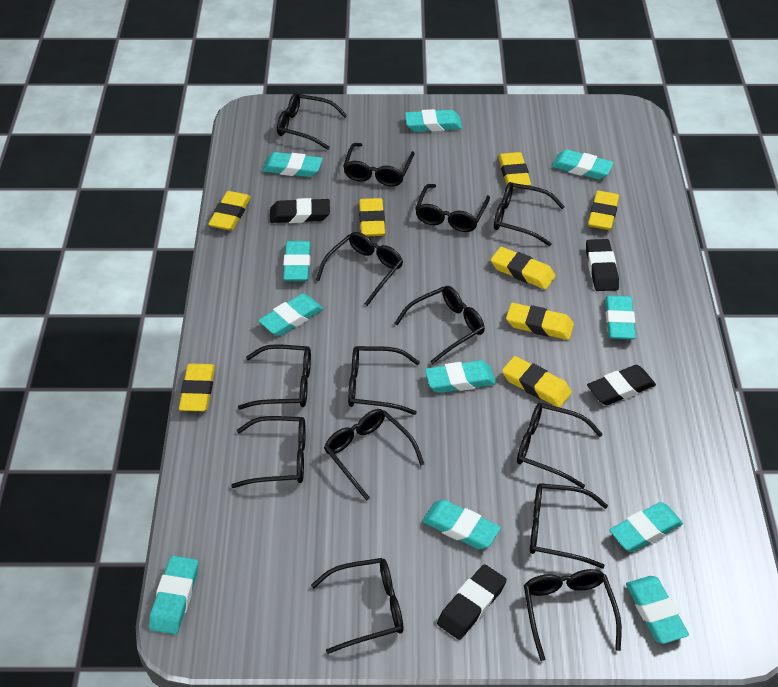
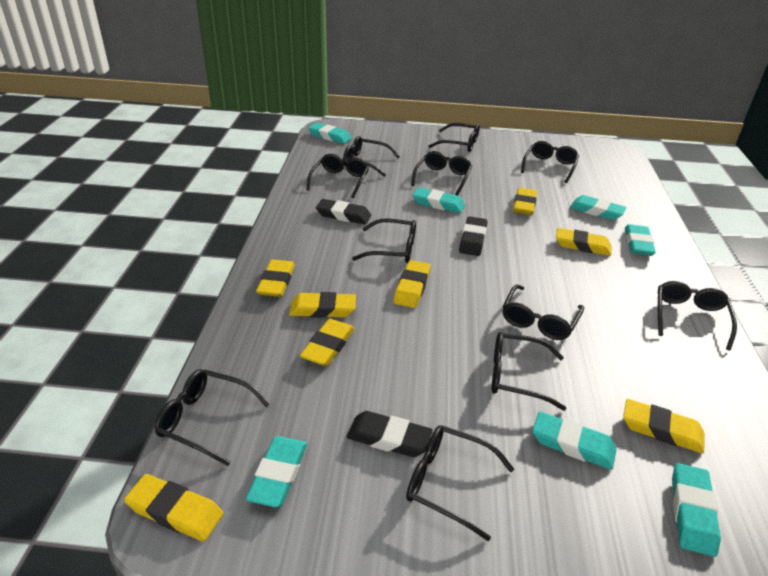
black eraser: 4 -> 3
black glasses: 14 -> 11
turquoise eraser: 11 -> 7

